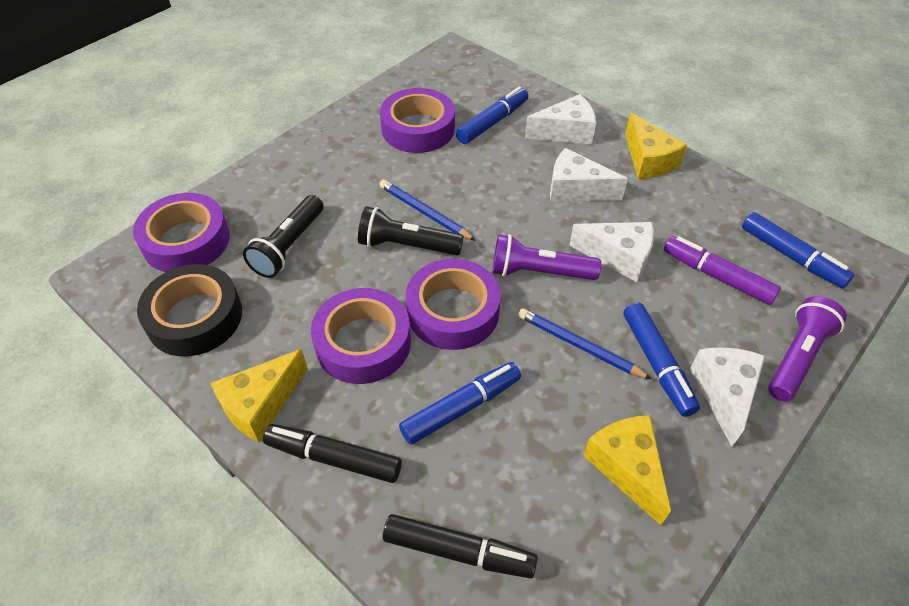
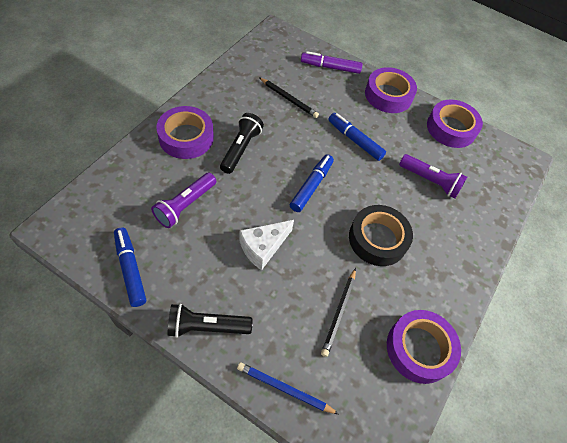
black marker: 2 -> 0
black pencil: 0 -> 2
blue marker: 4 -> 3
blue pencil: 2 -> 1
white cheese: 4 -> 1
yellow cheese: 3 -> 0

